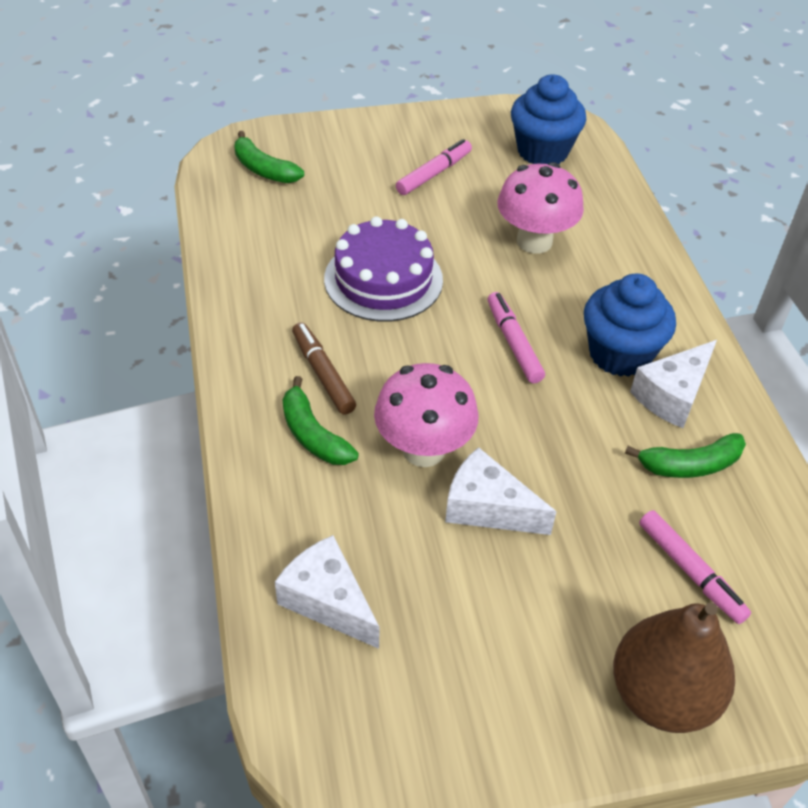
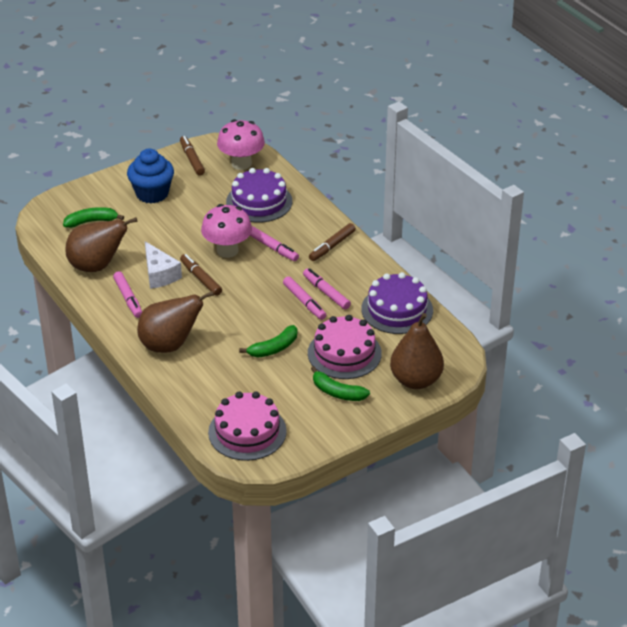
blue cupcake: 2 -> 1
brown marker: 1 -> 3
brown pear: 1 -> 3
pink cake: 0 -> 2
pink marker: 3 -> 4
purple cake: 1 -> 2
white cheese: 3 -> 1

